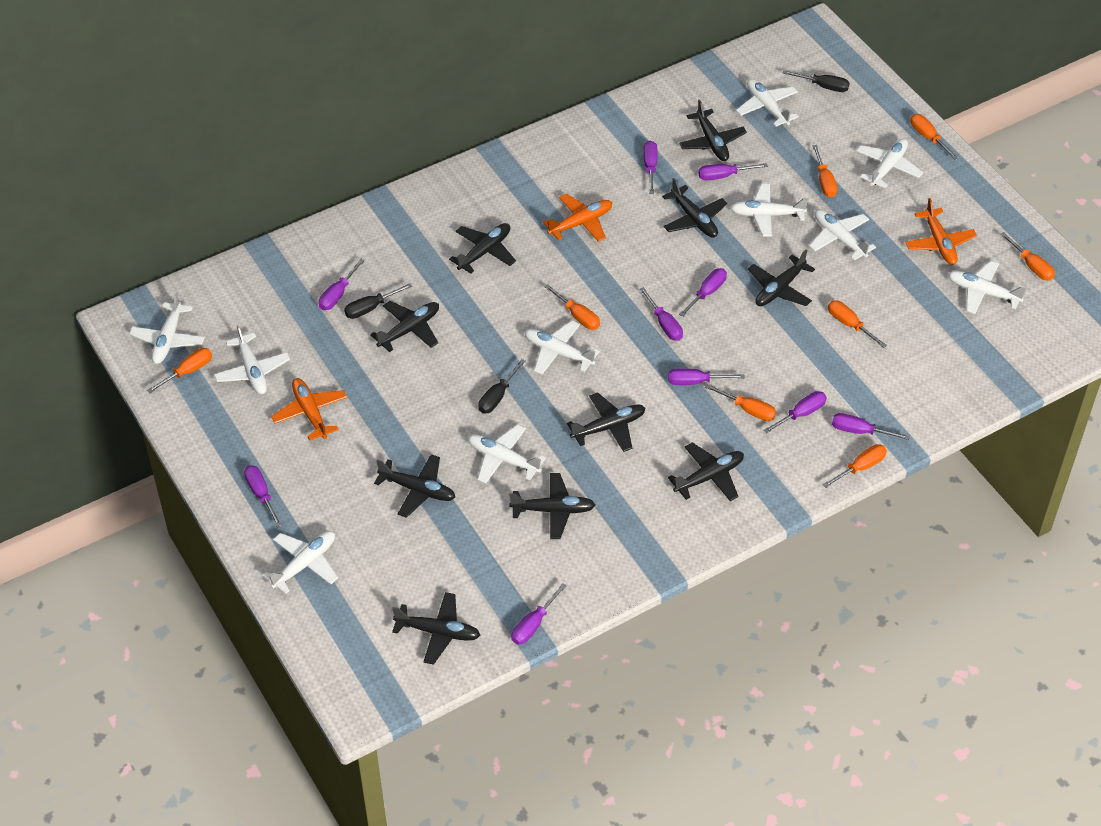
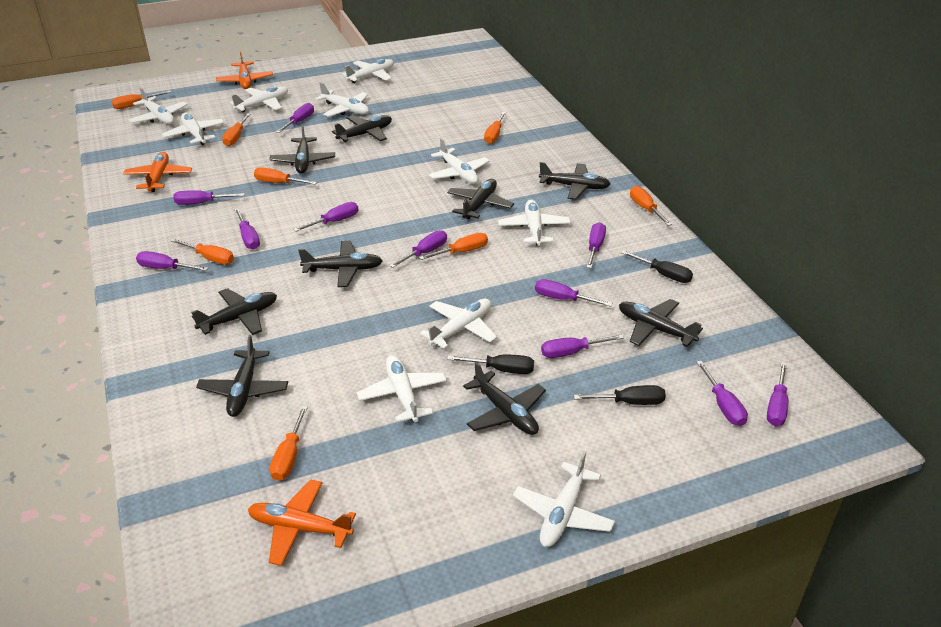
black plane: 10 -> 9
purple screwdriver: 10 -> 11

